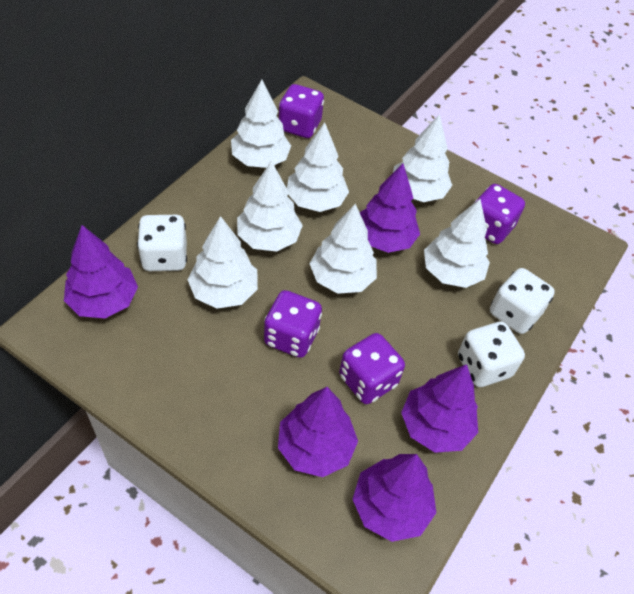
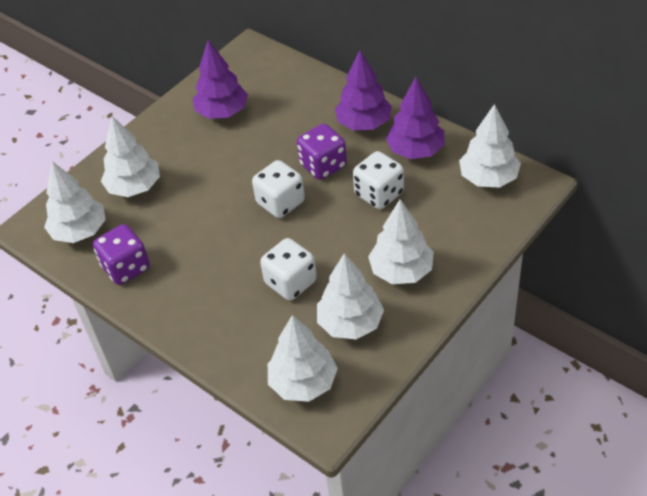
purple dice: 4 -> 2
purple tree: 5 -> 3
white tree: 7 -> 6

